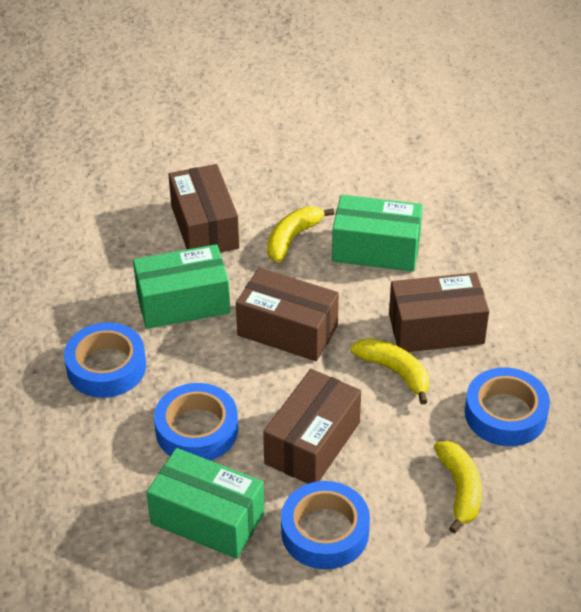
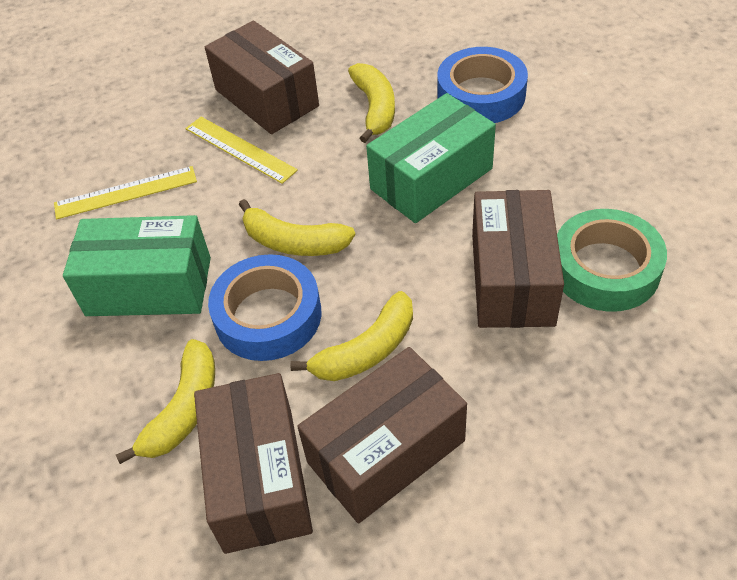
blue tape: 4 -> 2
green box: 3 -> 2
green tape: 0 -> 1
yellow banana: 3 -> 4
yellow ruler: 0 -> 2

